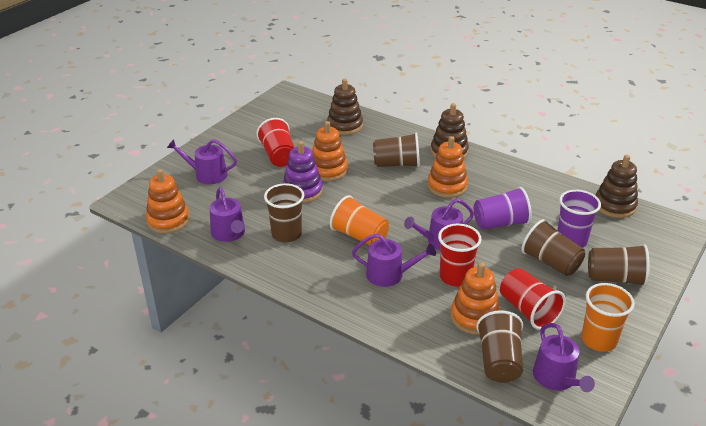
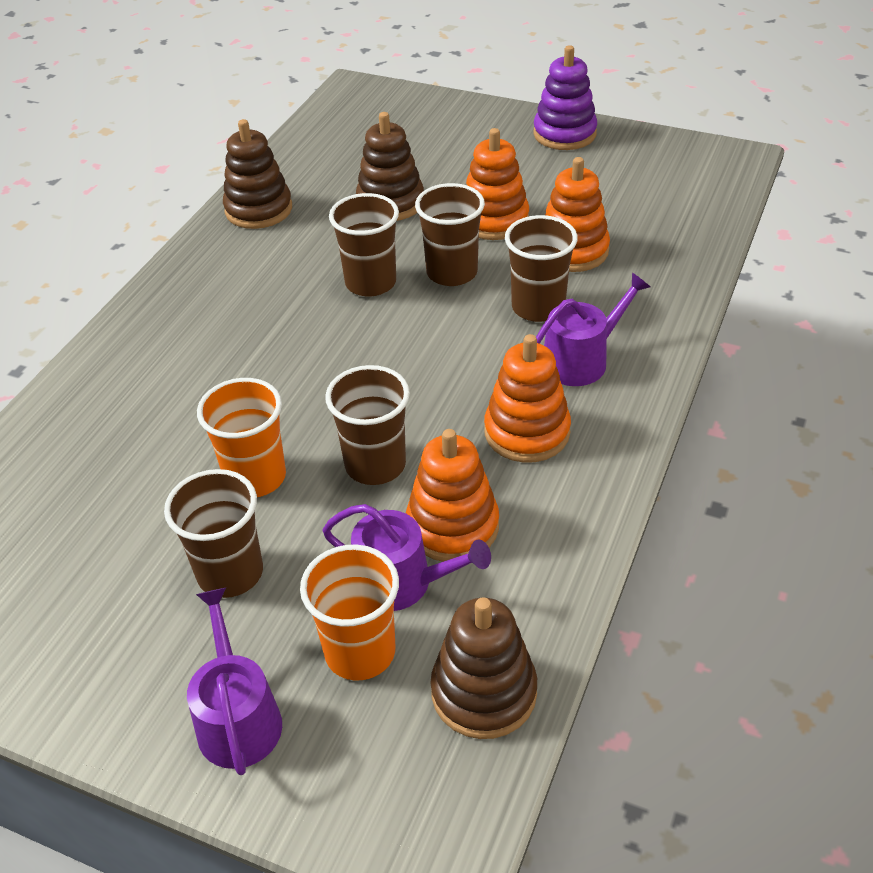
purple cup: 2 -> 0
purple watering can: 5 -> 3
red cup: 3 -> 0

